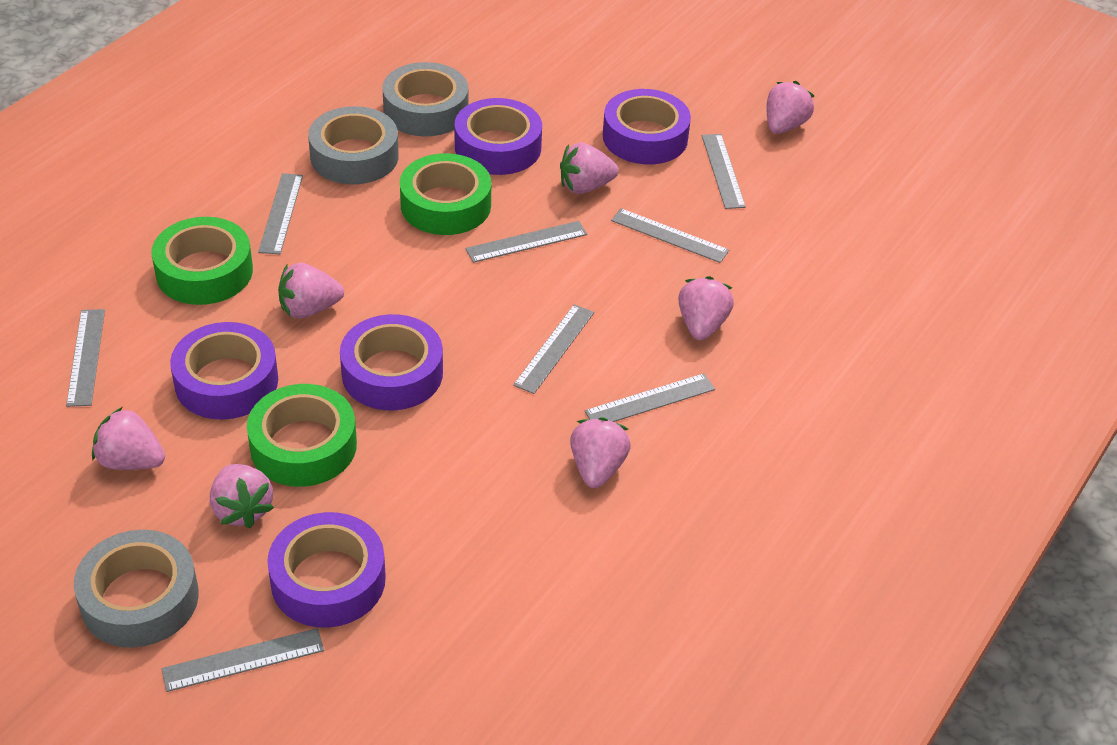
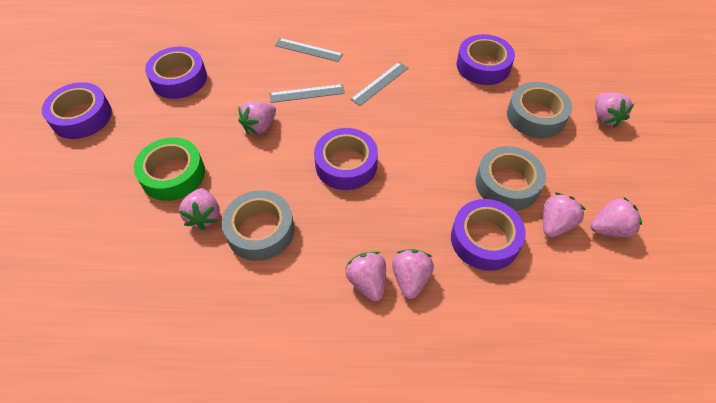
green tape: 3 -> 1
grey ruler: 8 -> 3

